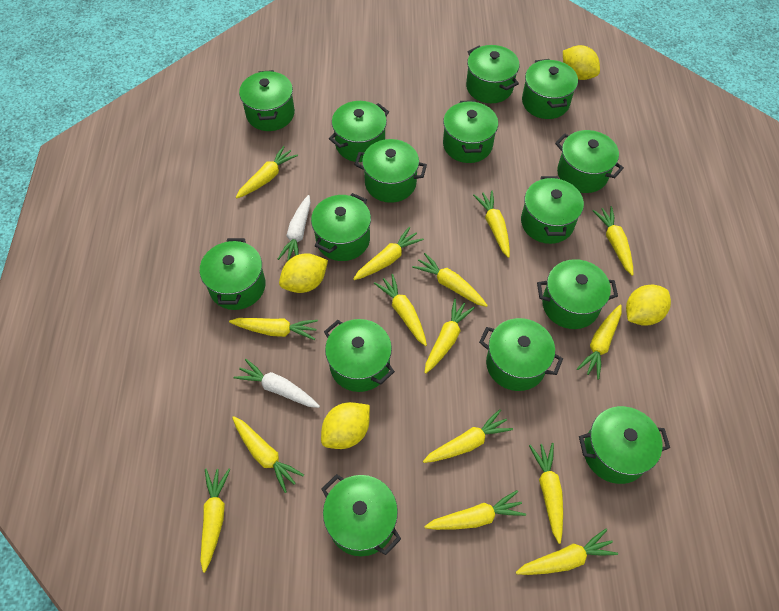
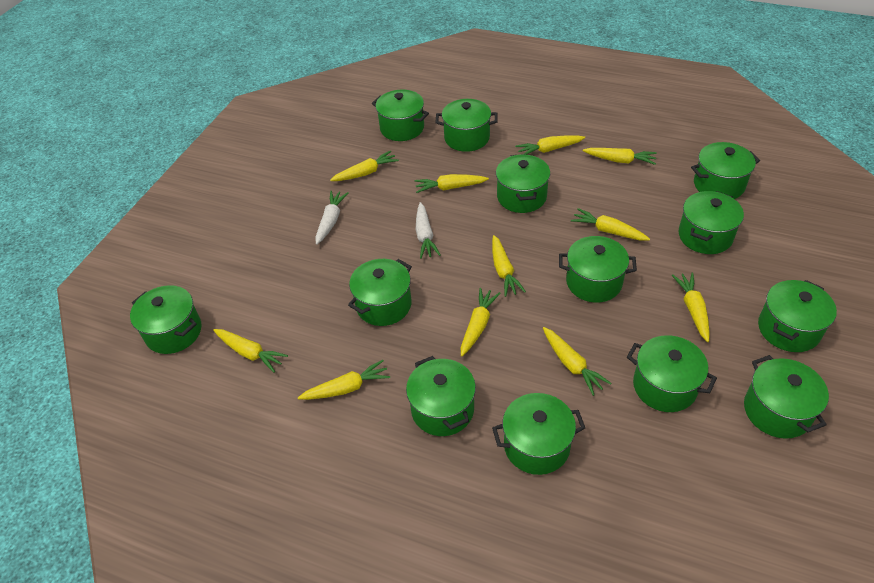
green pot: 15 -> 13
yellow carrot: 15 -> 11
yellow lemon: 4 -> 0

